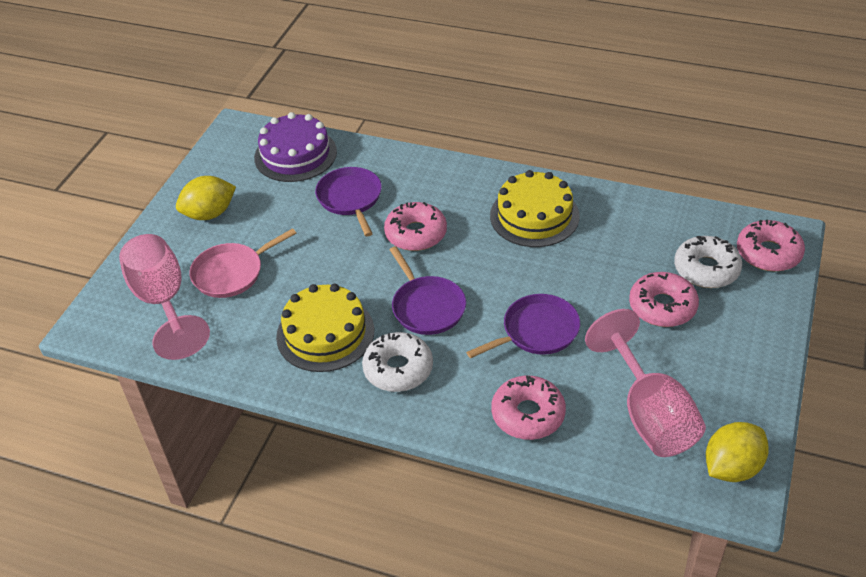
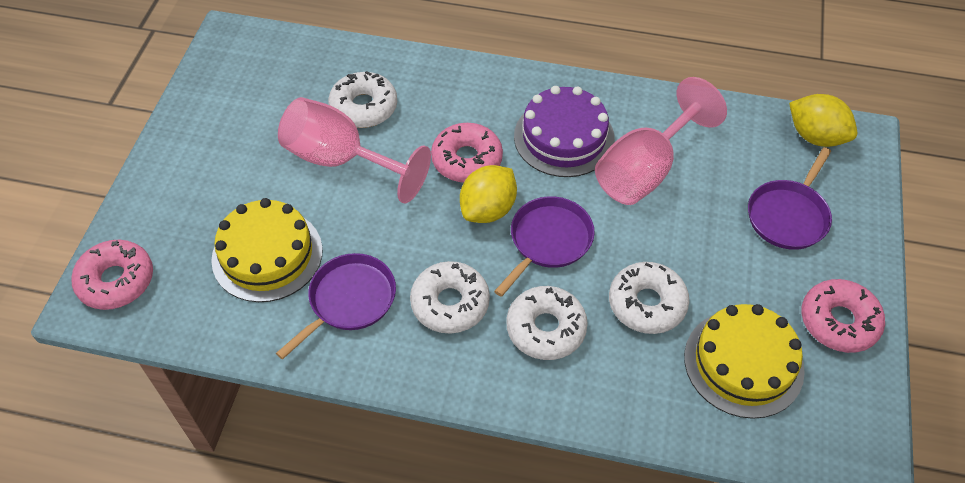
pink donut: 4 -> 3
pink pan: 1 -> 0
white donut: 2 -> 4

